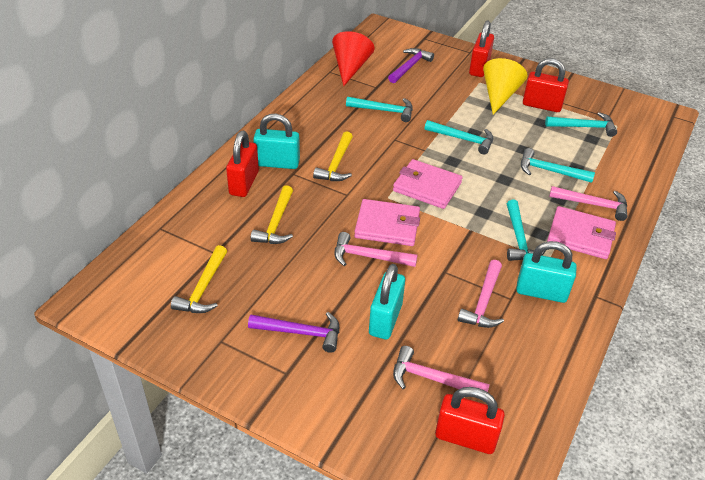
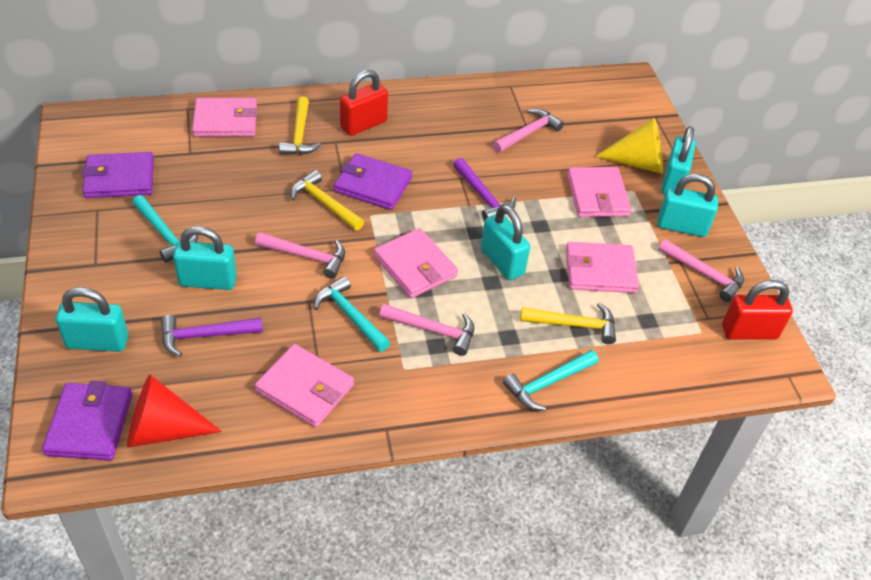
pink wallet: 3 -> 5
purple wallet: 0 -> 3
red padlock: 4 -> 2
turquoise hammer: 5 -> 3
turquoise padlock: 3 -> 5

